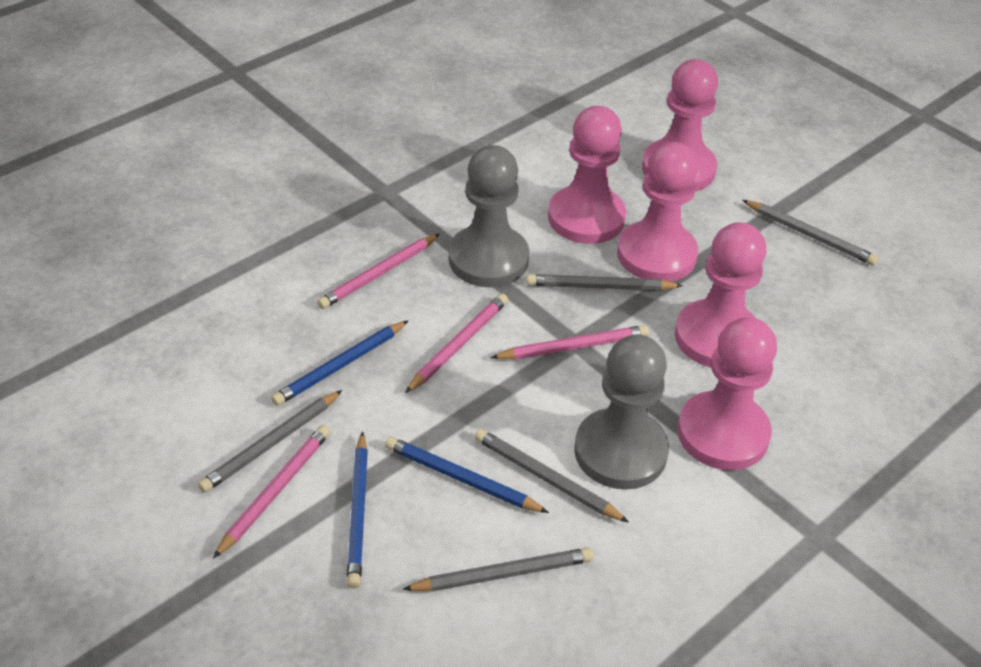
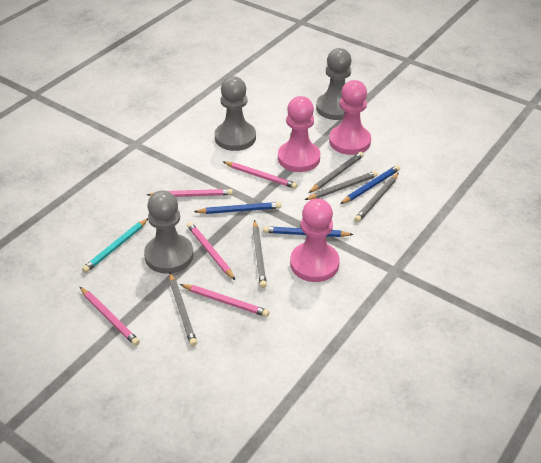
grey pawn: 2 -> 3
pink pawn: 5 -> 3
pink pencil: 4 -> 5
turquoise pencil: 0 -> 1

